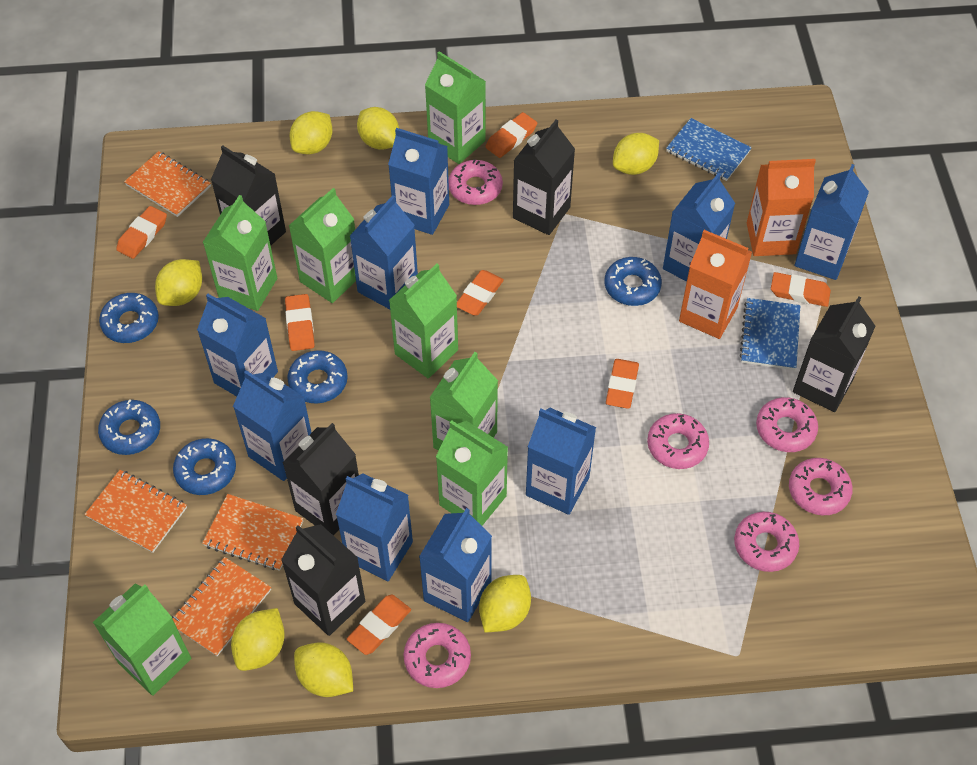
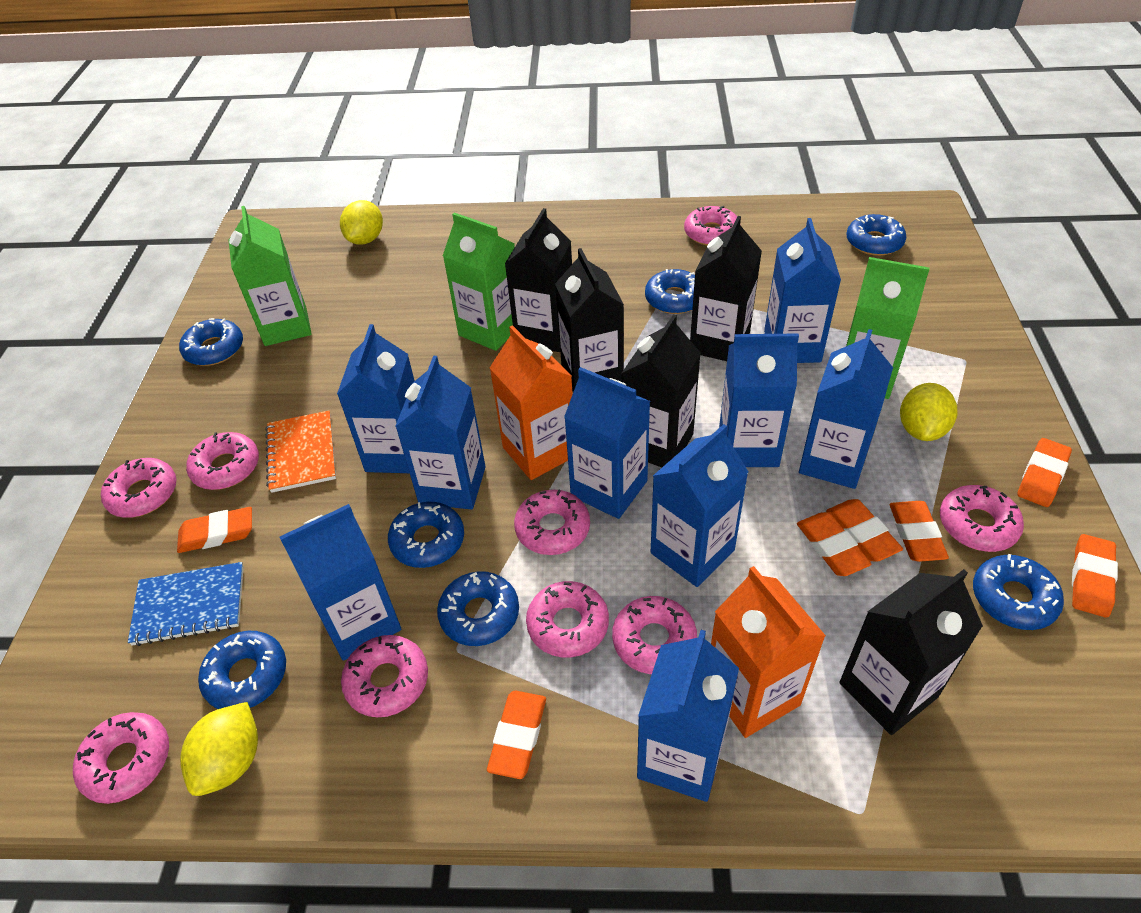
blue donut: 5 -> 7
blue notebook: 2 -> 1
green carton: 7 -> 3
orange notebook: 4 -> 1
pink donut: 6 -> 9
yellow lemon: 7 -> 3

